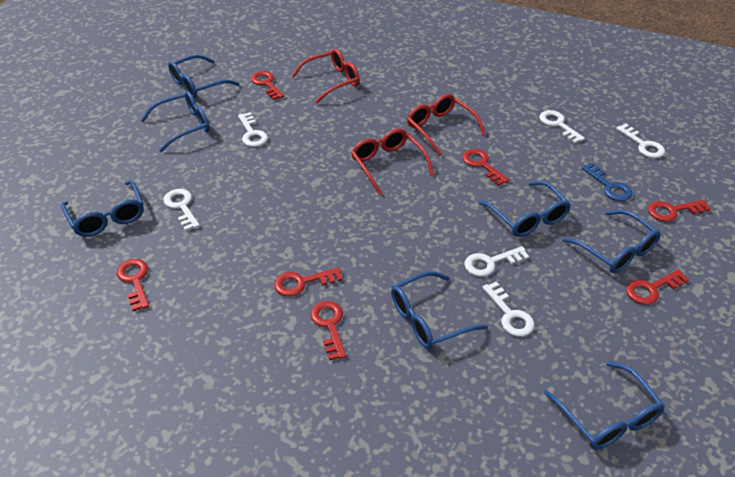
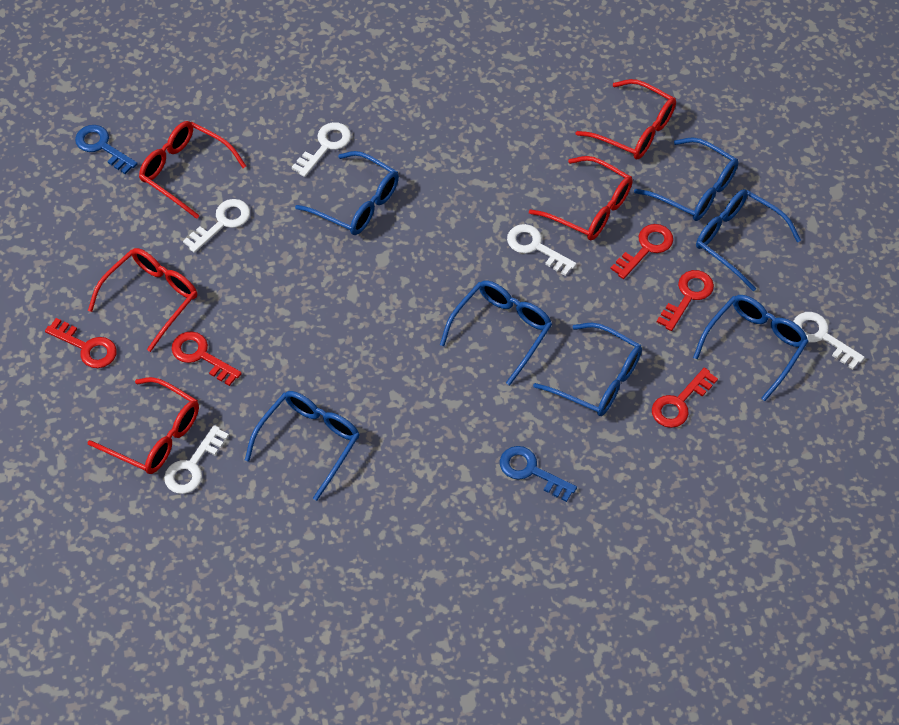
blue key: 1 -> 2
red glasses: 3 -> 5
red key: 7 -> 5
white key: 6 -> 5

